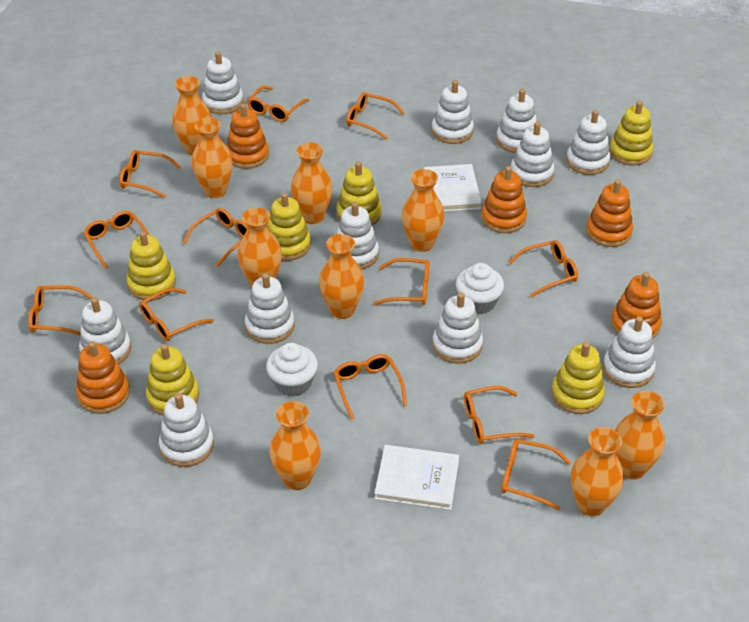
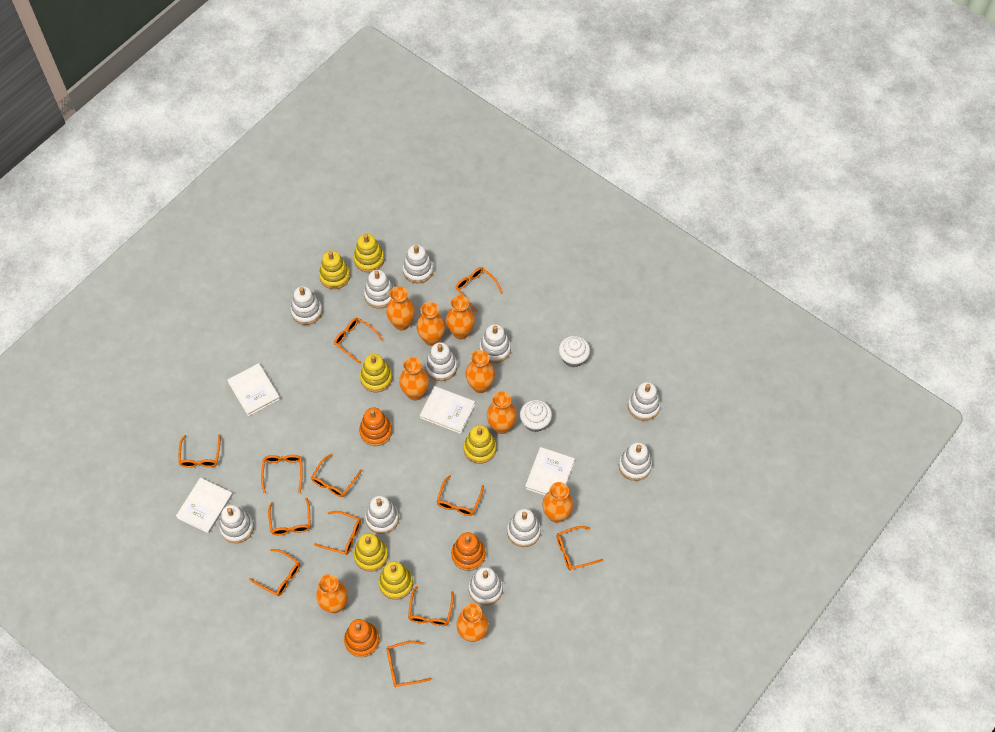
orange stacking toy: 5 -> 3
white book: 2 -> 4

